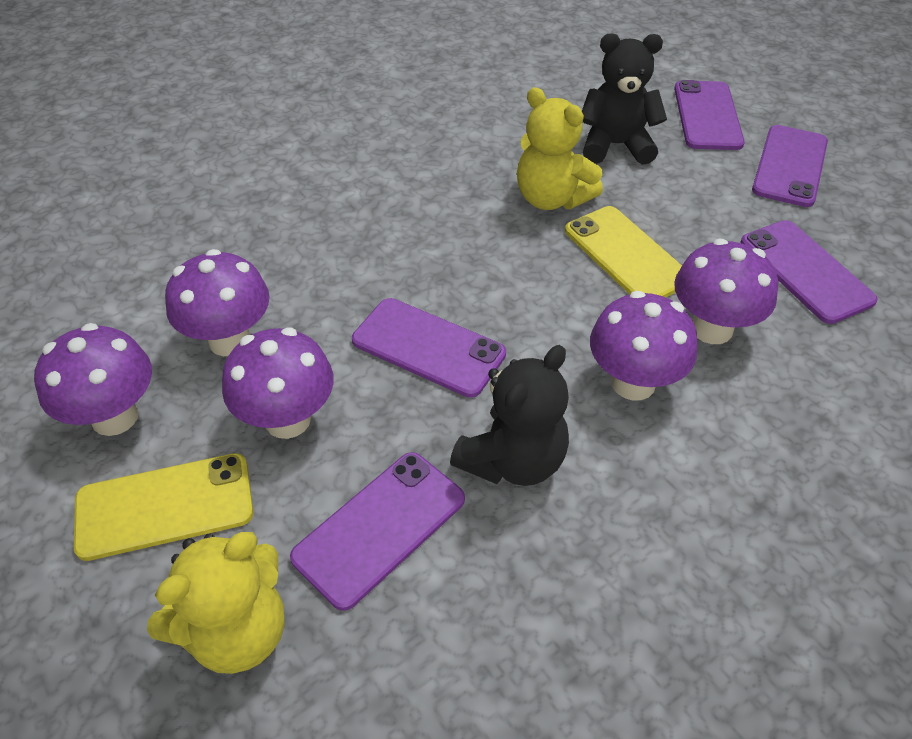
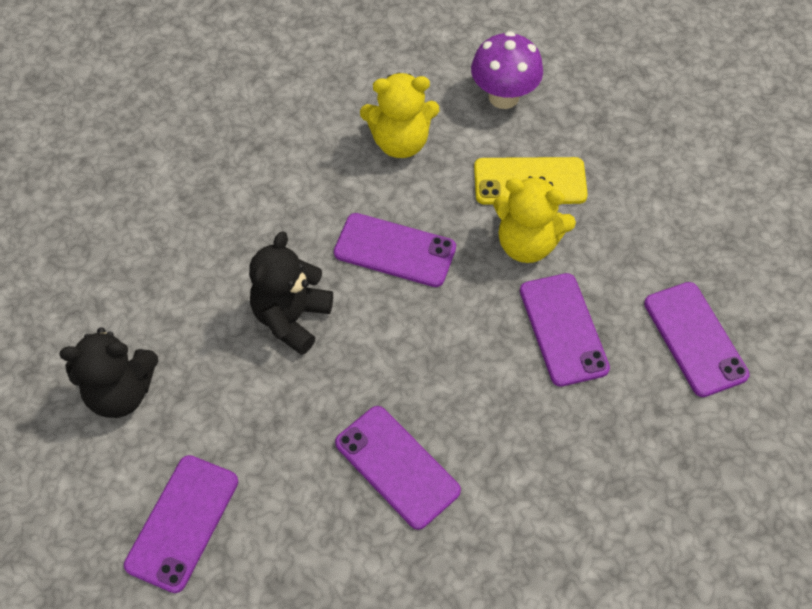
purple mushroom: 5 -> 1
yellow phone: 2 -> 1

